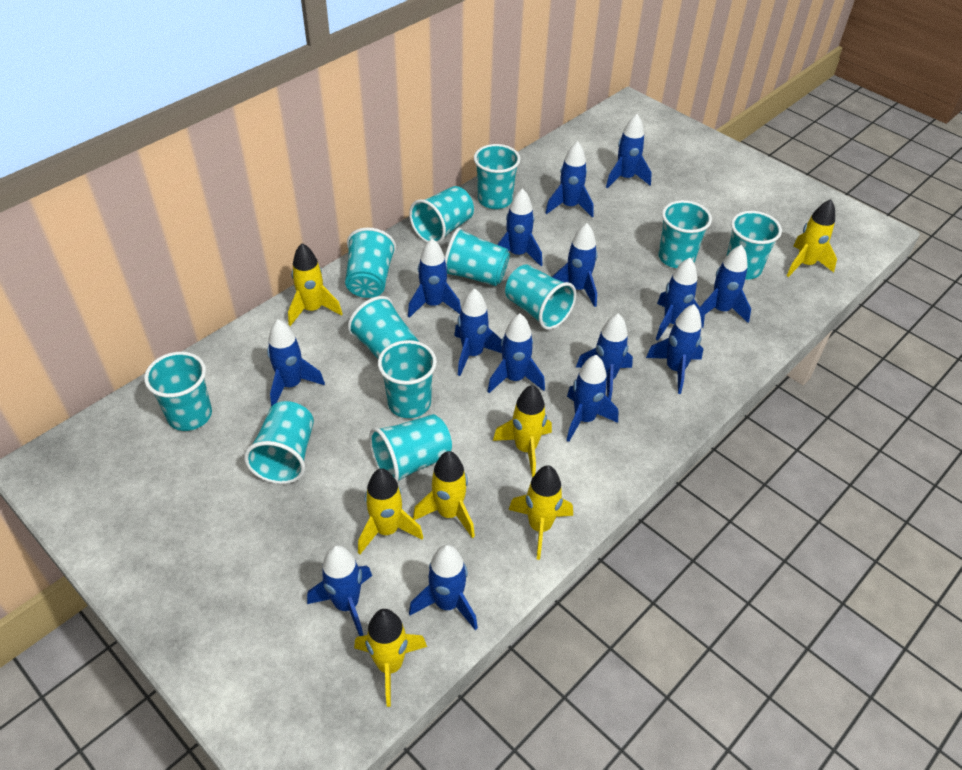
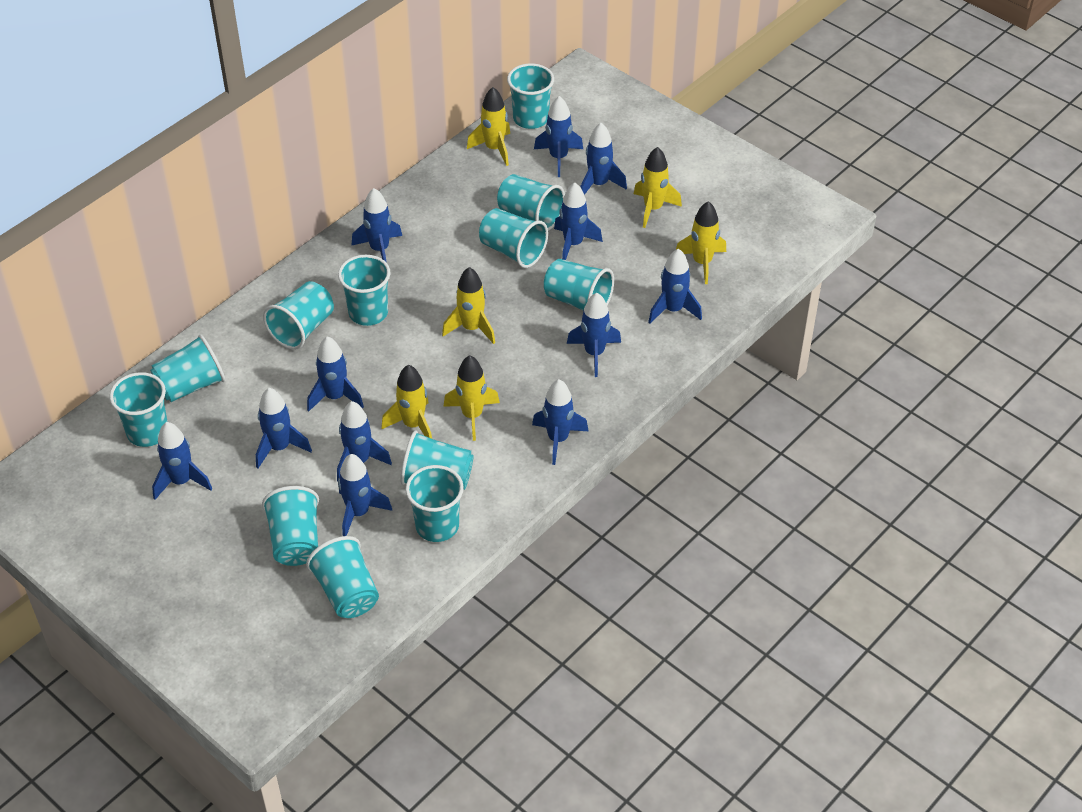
blue rocket: 15 -> 12
yellow rocket: 7 -> 6

